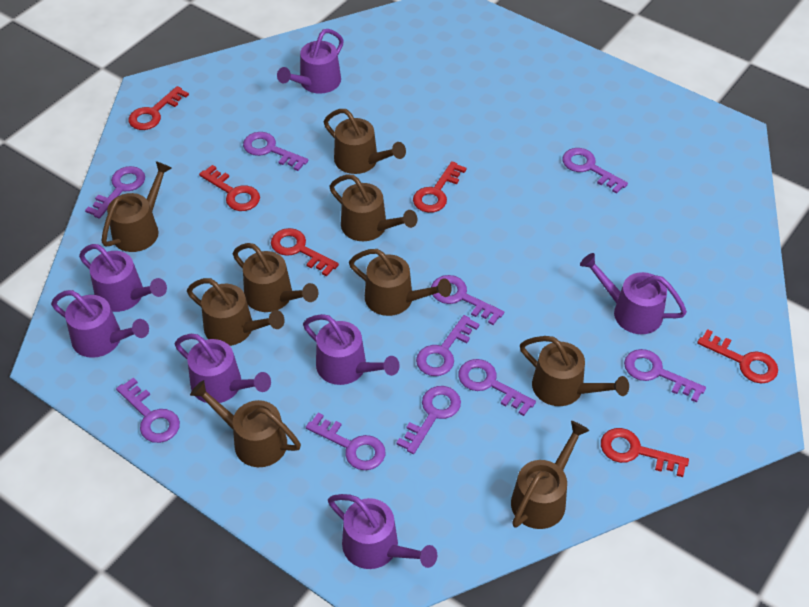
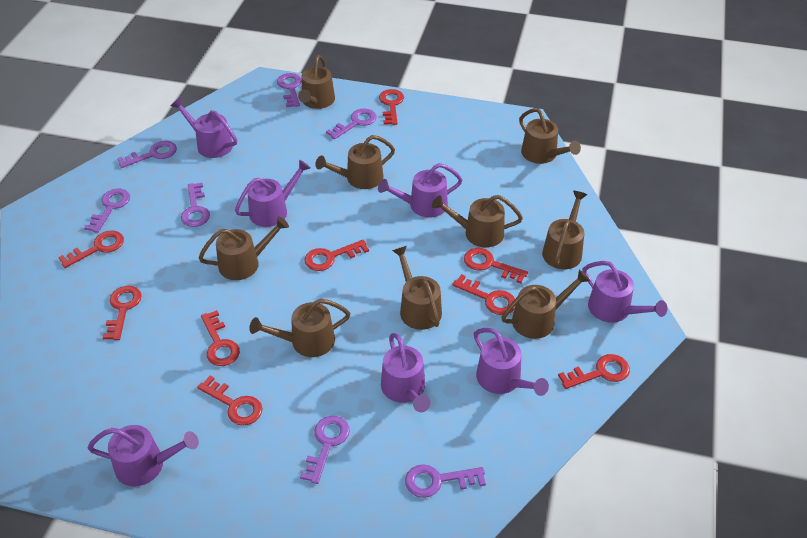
purple key: 10 -> 7
red key: 6 -> 9

